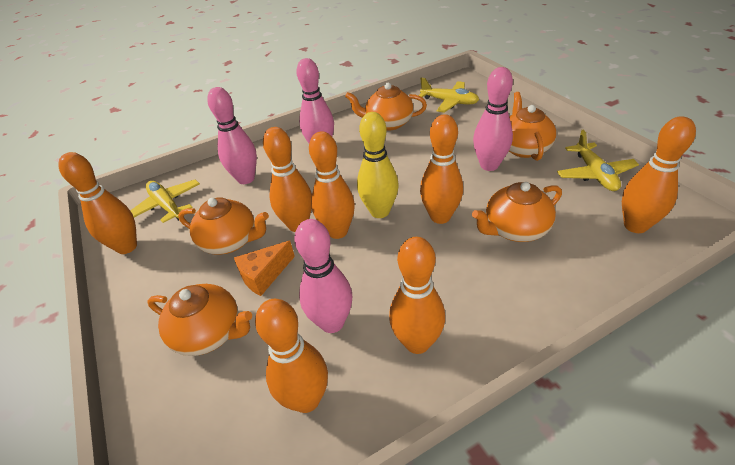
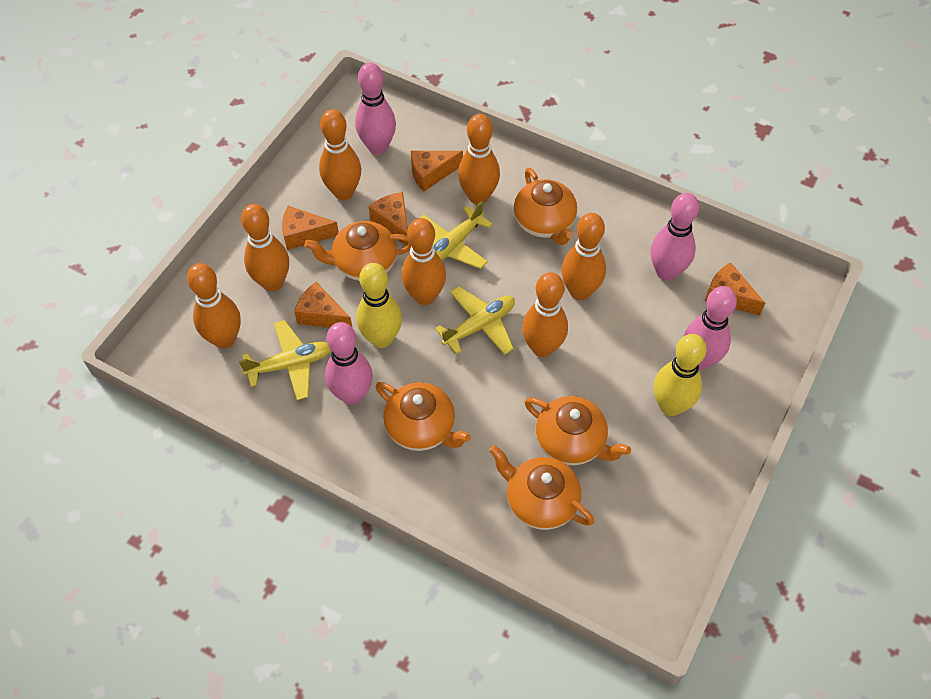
orange cheese: 1 -> 5
yellow bowling pin: 1 -> 2

